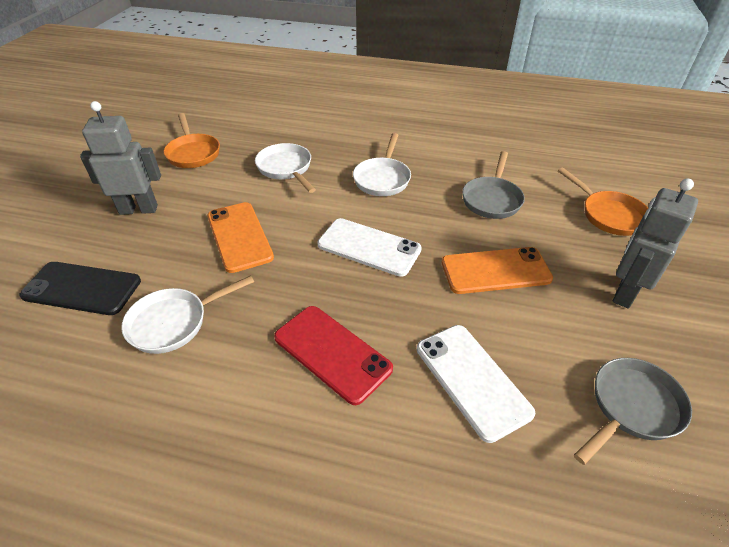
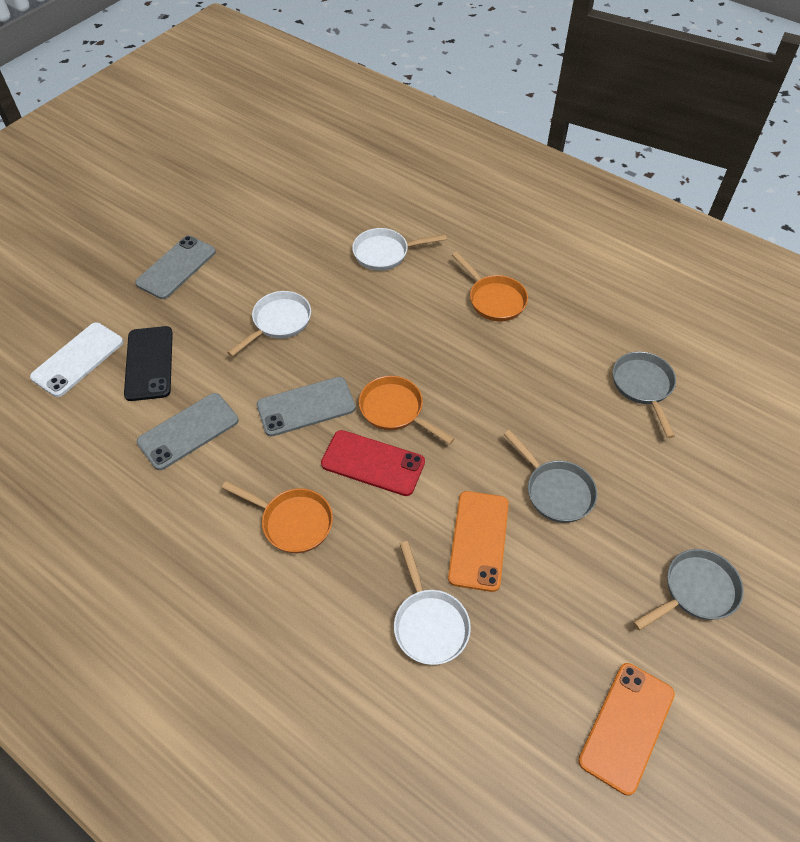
grey pan: 2 -> 3
grey phone: 0 -> 3
grey robot: 2 -> 0
orange pan: 2 -> 3
white phone: 2 -> 1

